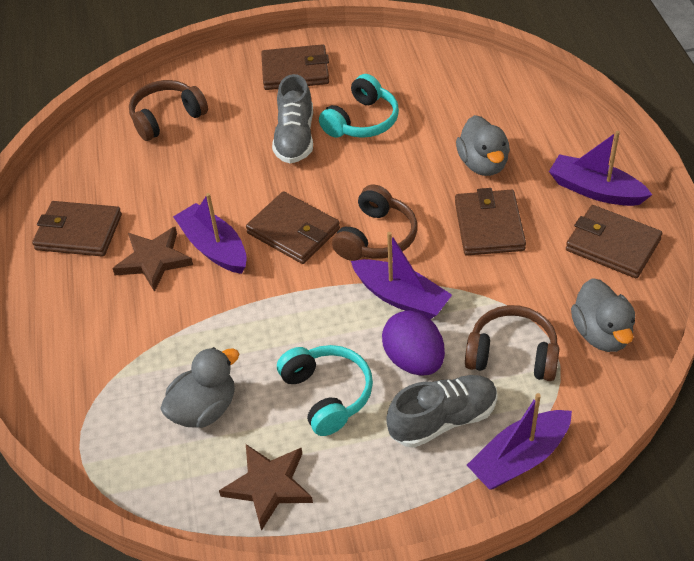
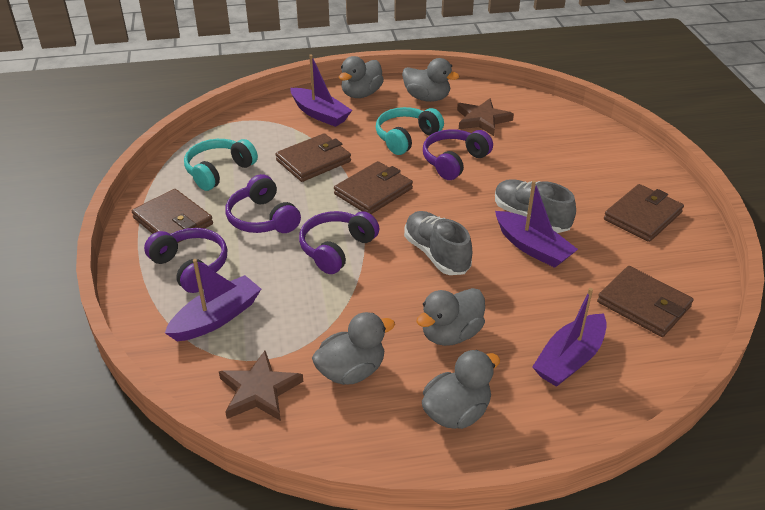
brown headphones: 3 -> 0
grey duck: 3 -> 5
purple egg: 1 -> 0
purple headphones: 0 -> 4

